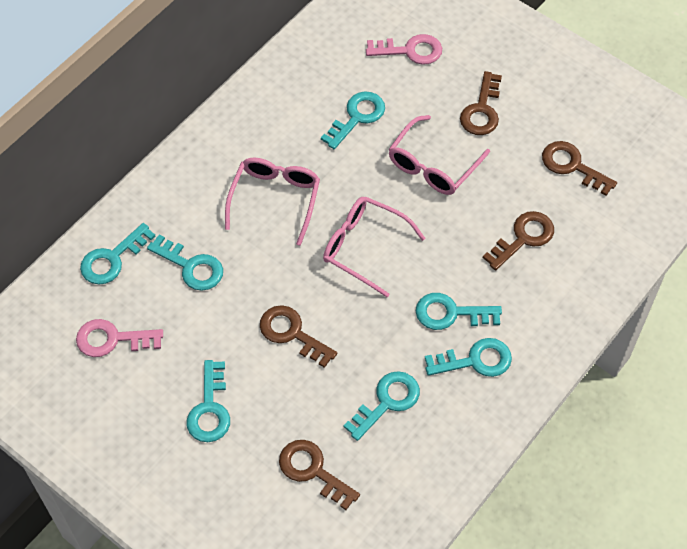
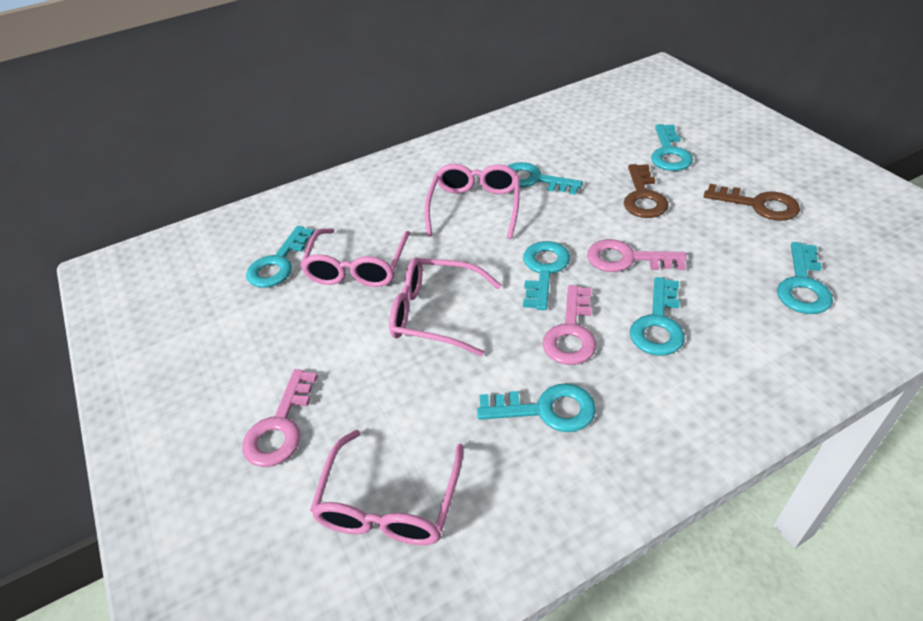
brown key: 5 -> 2
pink glasses: 3 -> 4
pink key: 2 -> 3

